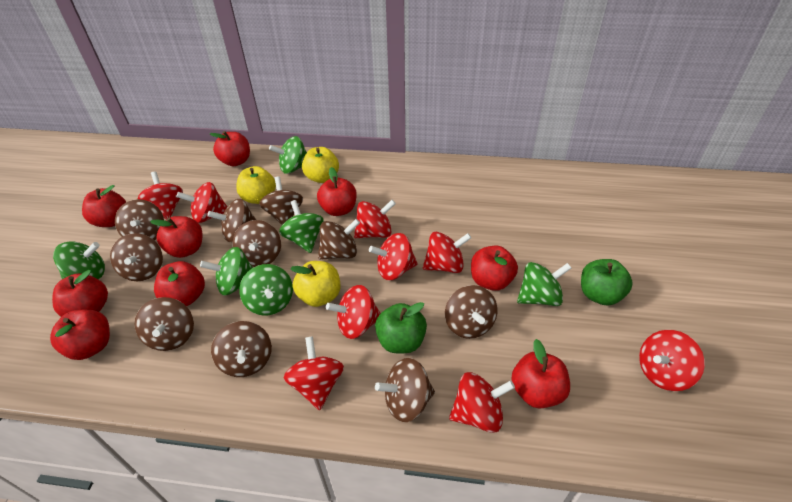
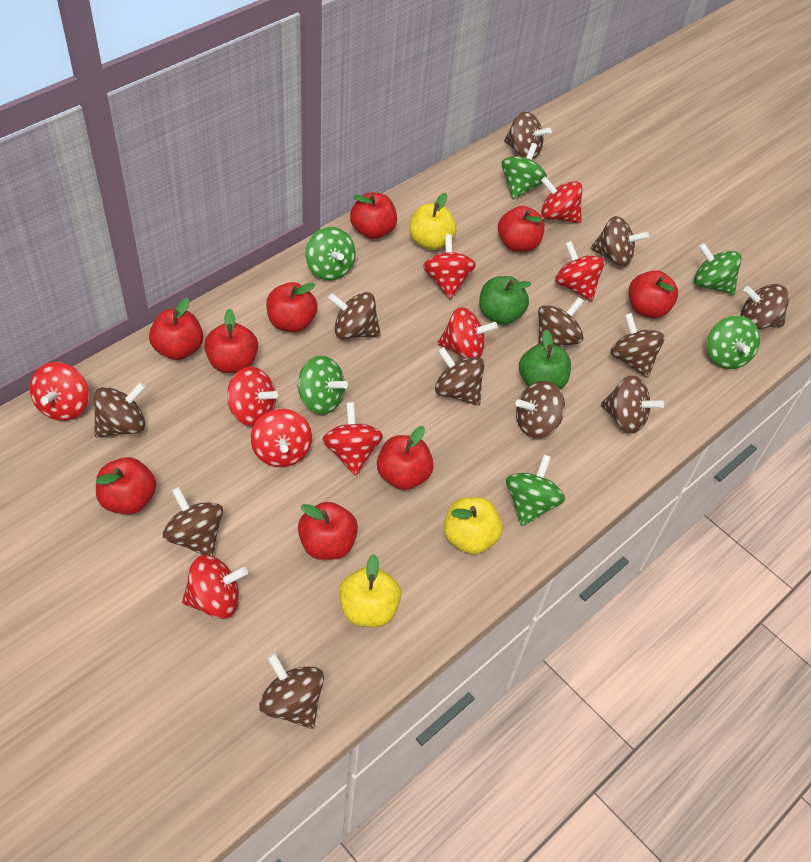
brown spinning top: 10 -> 12

